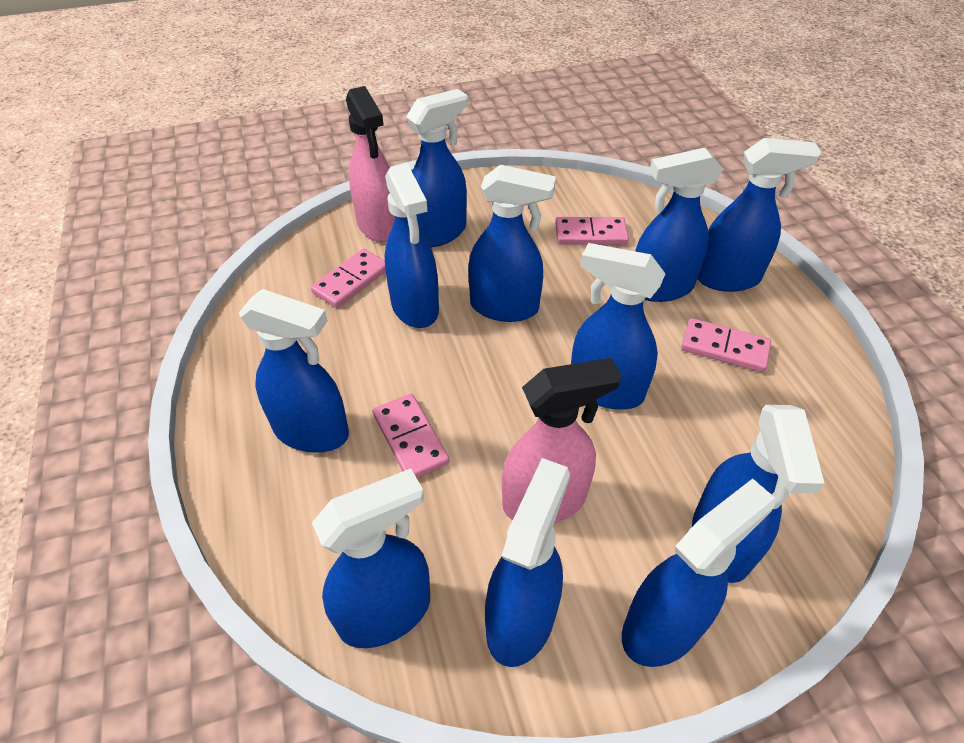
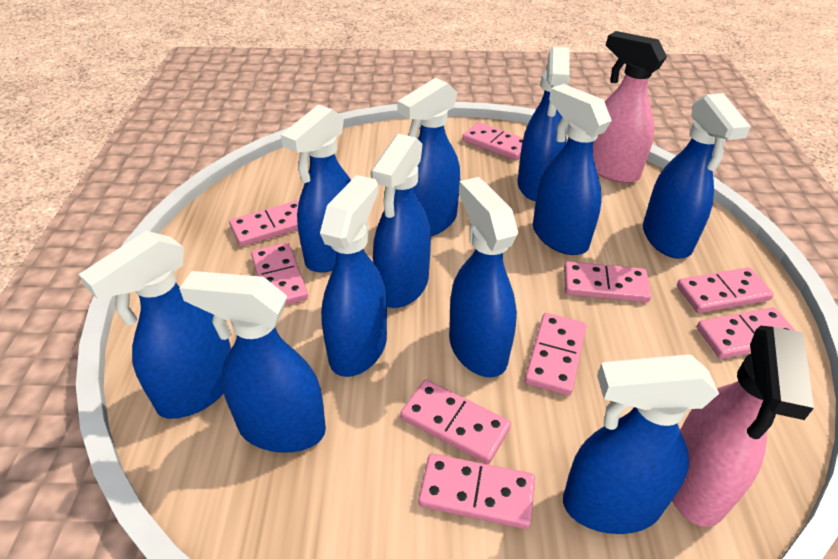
pink domino: 4 -> 9

